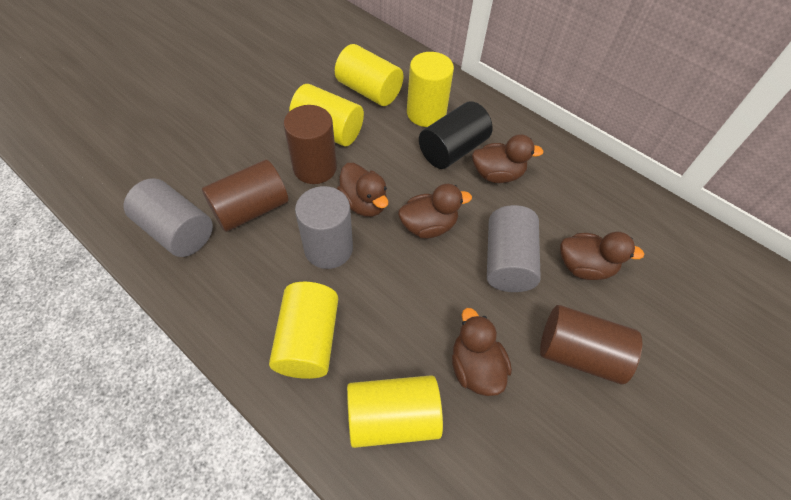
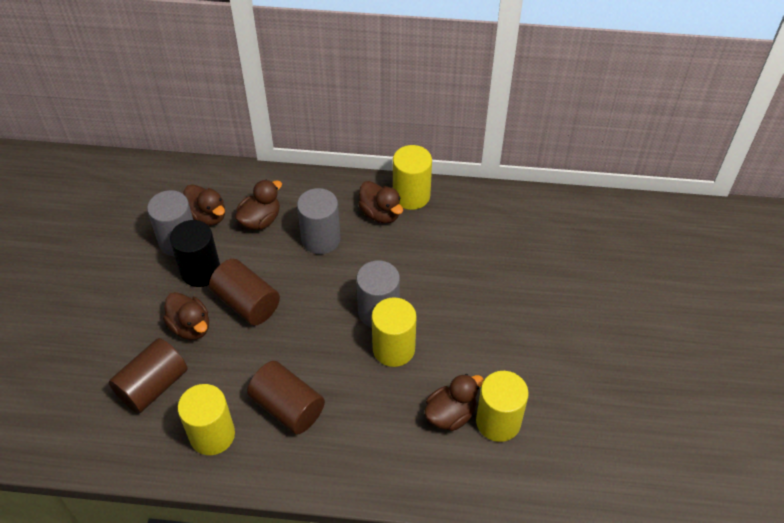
yellow cylinder: 5 -> 4

